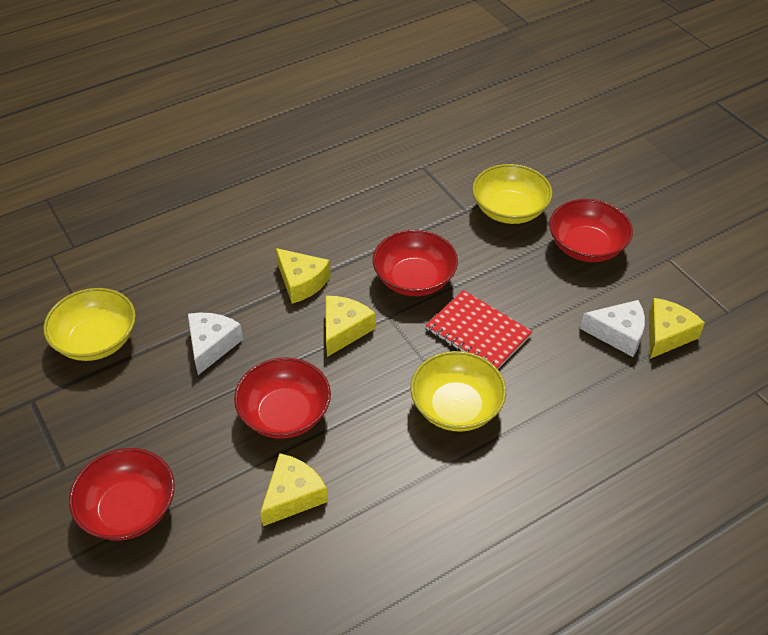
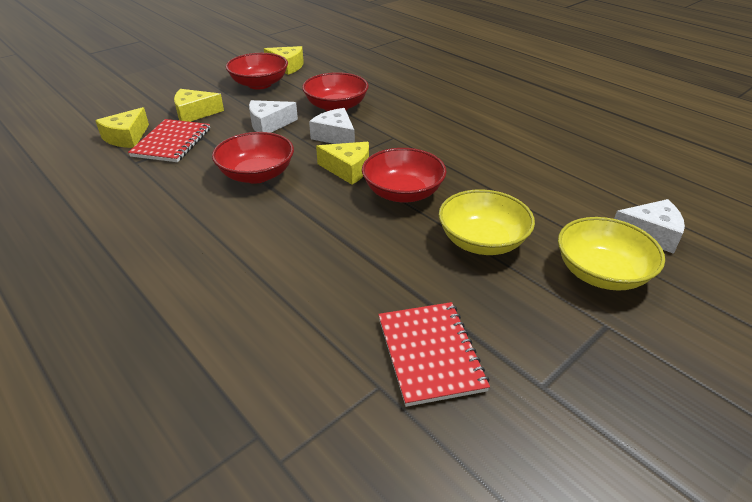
red notebook: 1 -> 2
white cheese: 2 -> 3
yellow bowl: 3 -> 2

